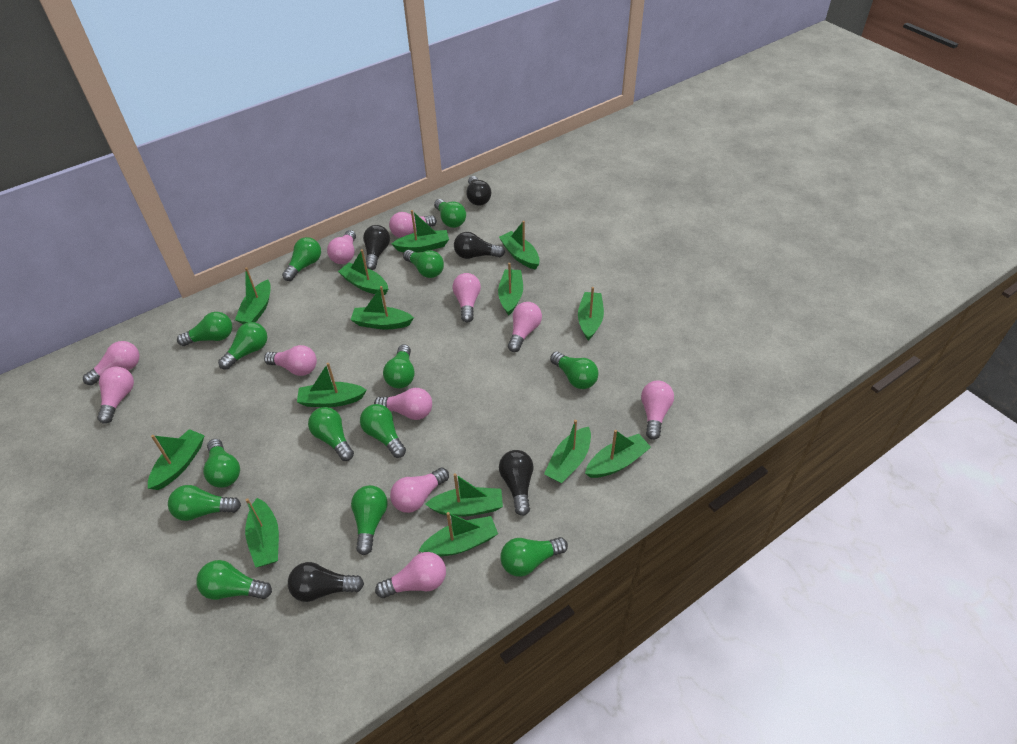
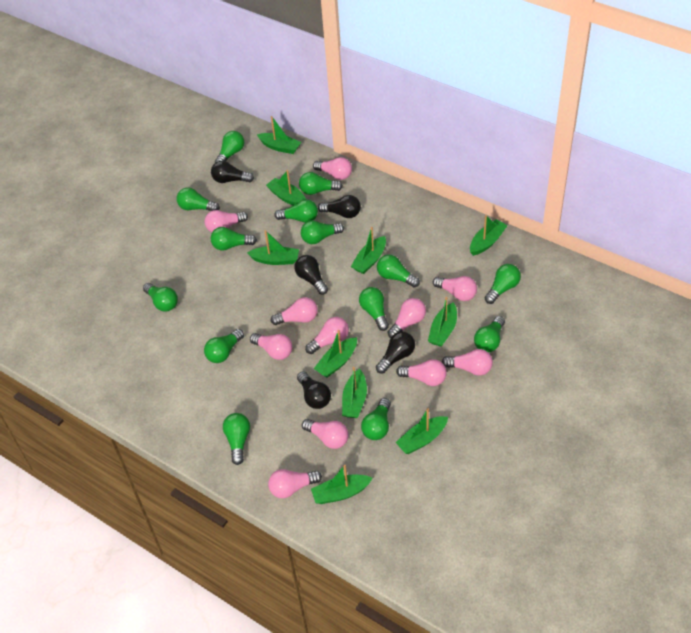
green boat: 14 -> 10

